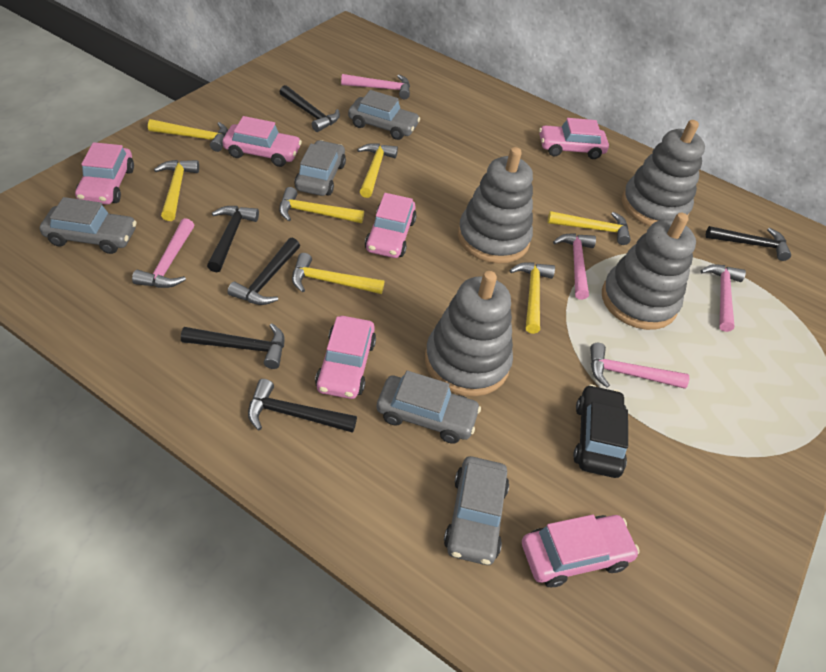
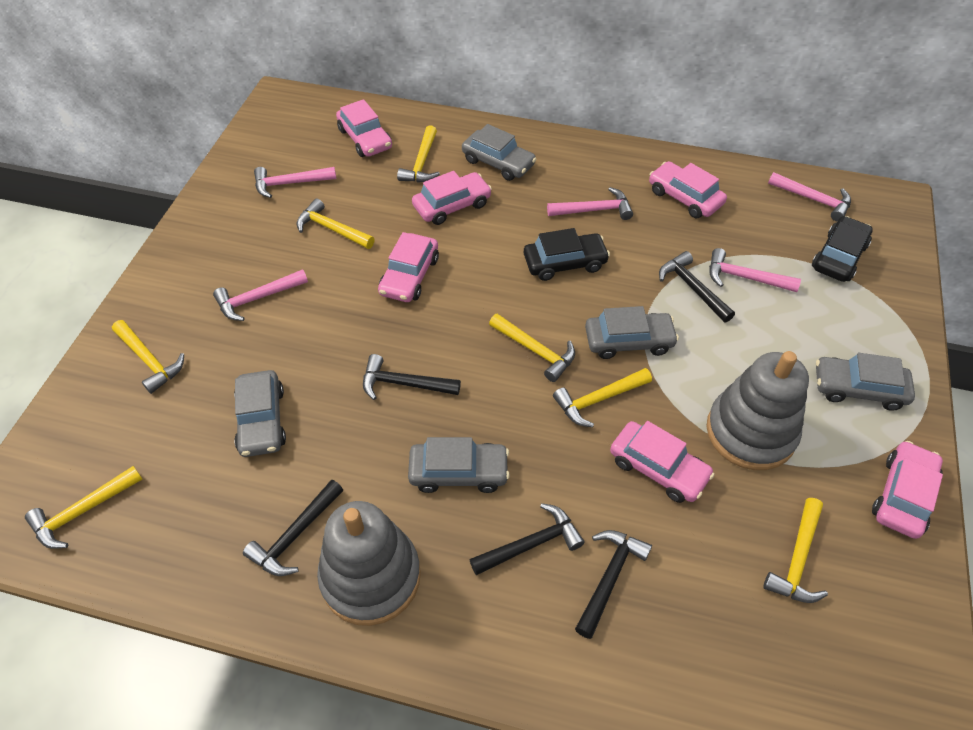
black car: 1 -> 2
black hammer: 6 -> 5
grey stacking toy: 4 -> 2

